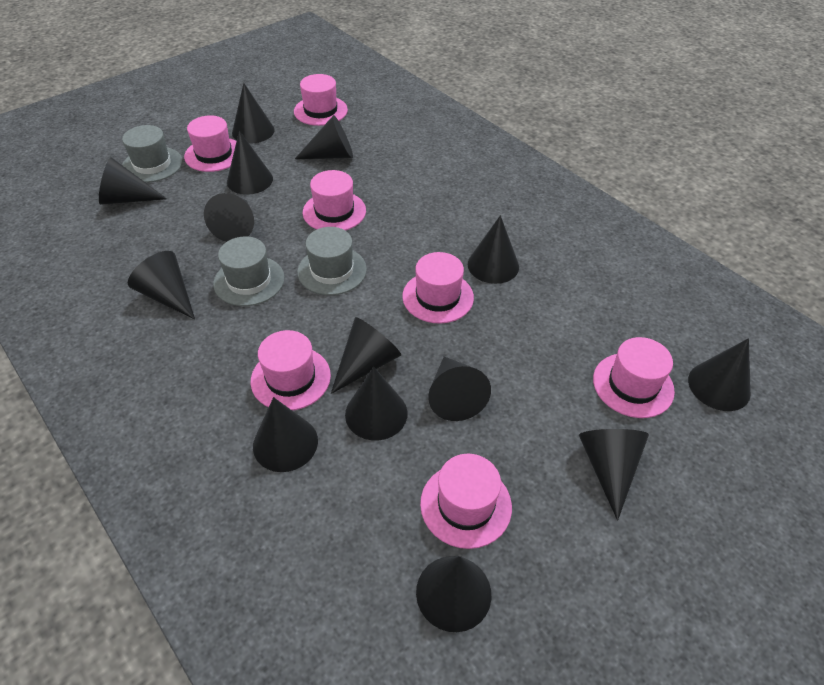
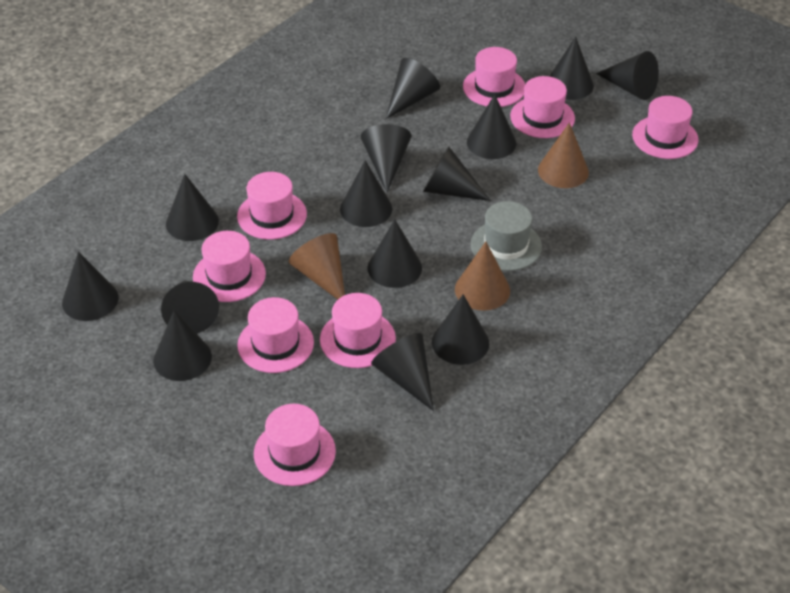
brown cone: 0 -> 3
grey hat: 3 -> 1
pink hat: 7 -> 8

